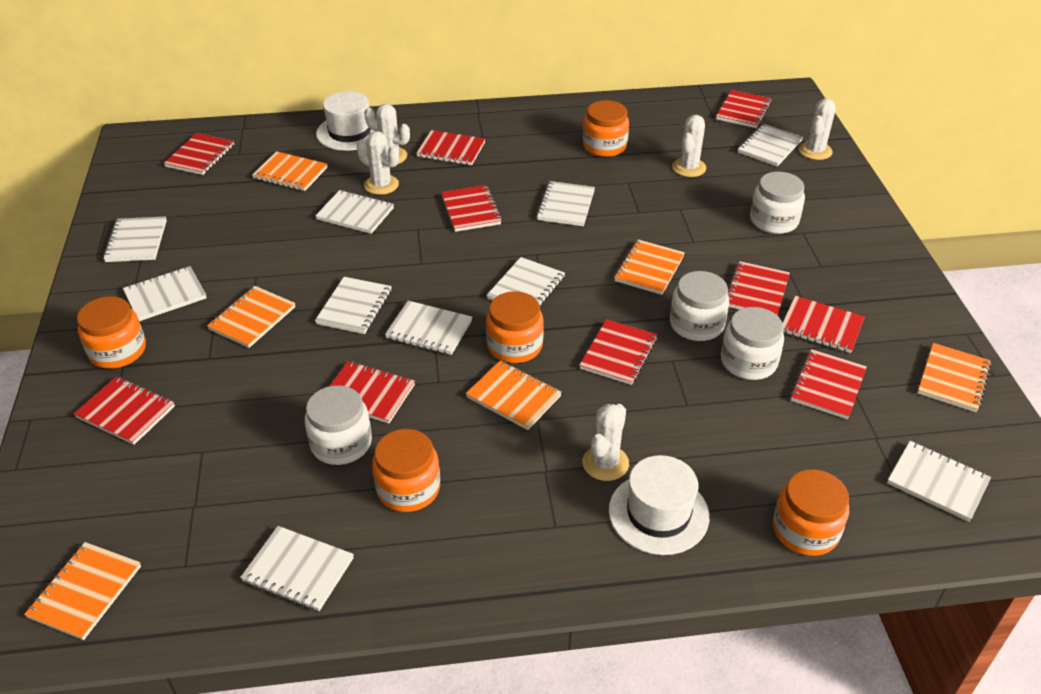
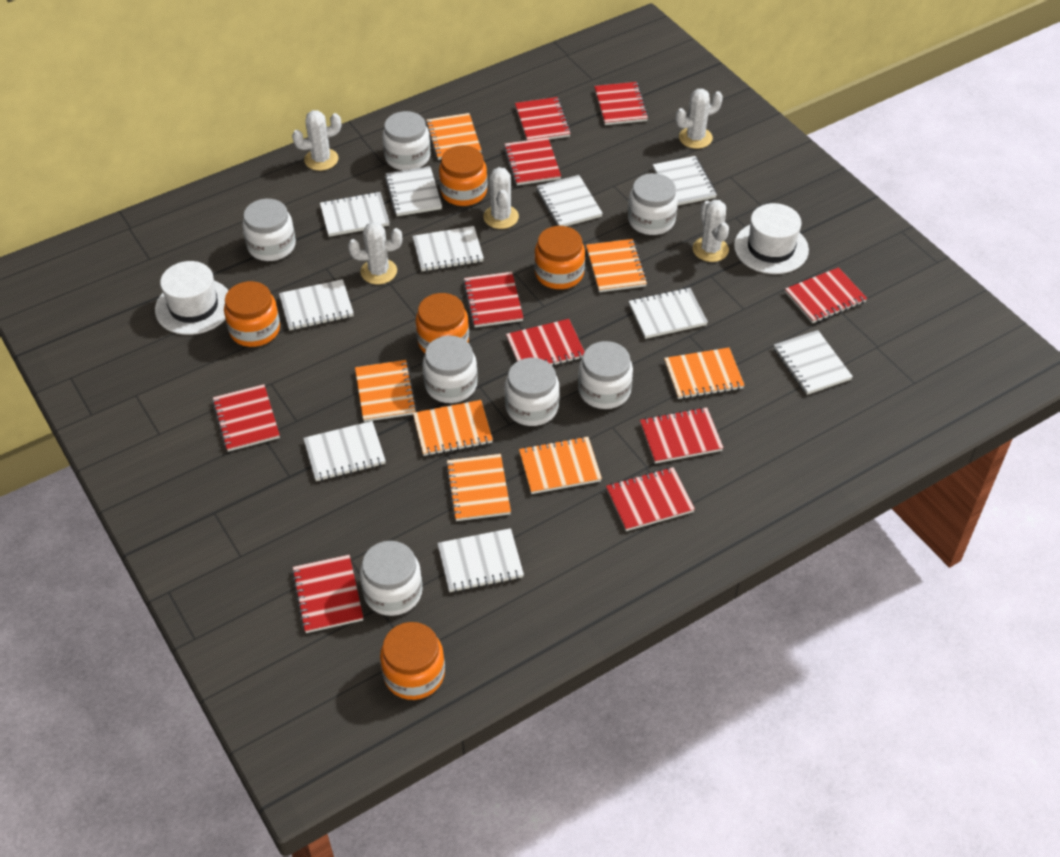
orange notebook: 6 -> 7
white jar: 4 -> 7

